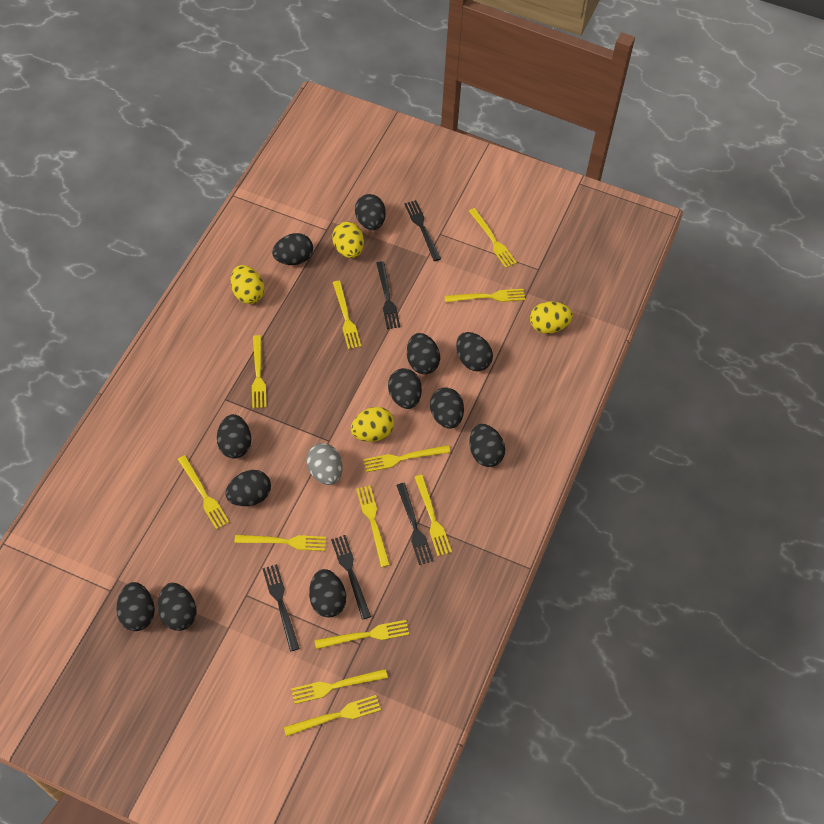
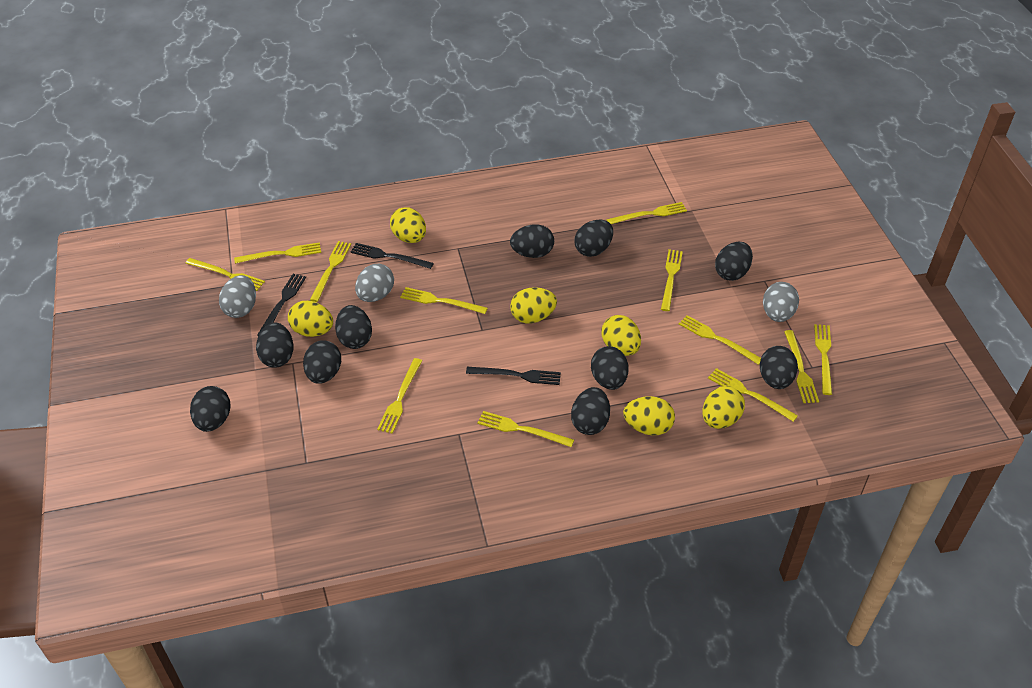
black egg: 12 -> 10
black fork: 5 -> 3
grey egg: 1 -> 3
yellow egg: 4 -> 6

